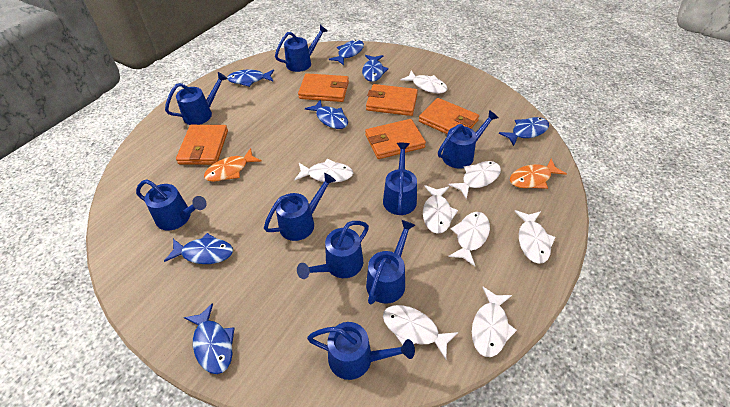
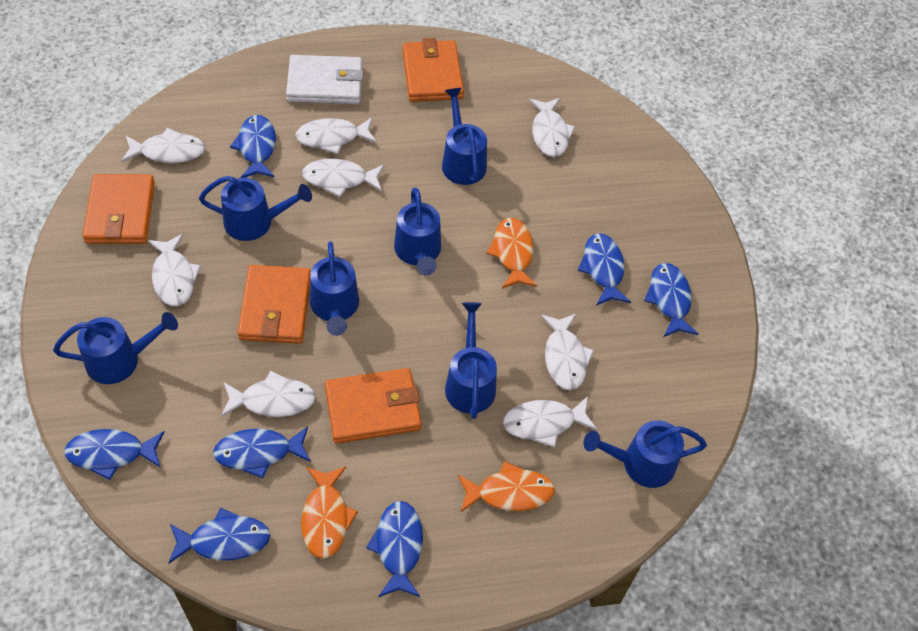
blue watering can: 9 -> 7
orange fish: 2 -> 3
orange wallet: 5 -> 4
white wallet: 0 -> 1

